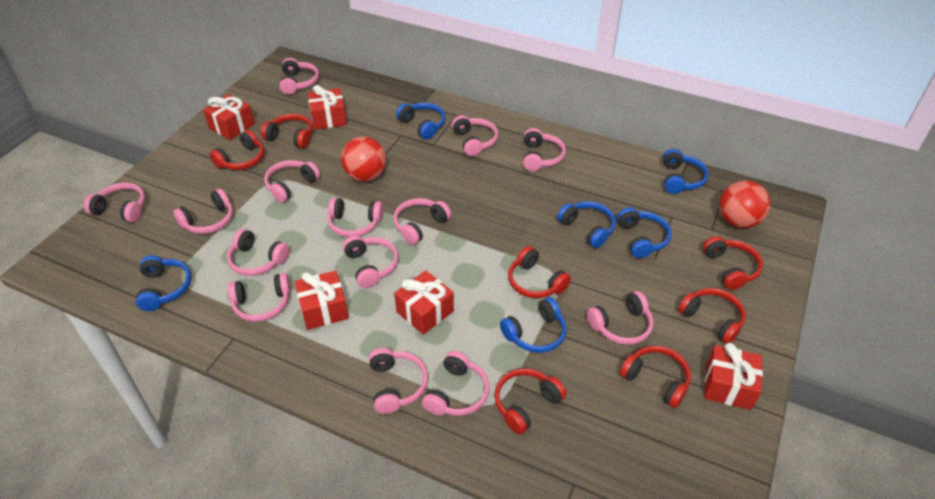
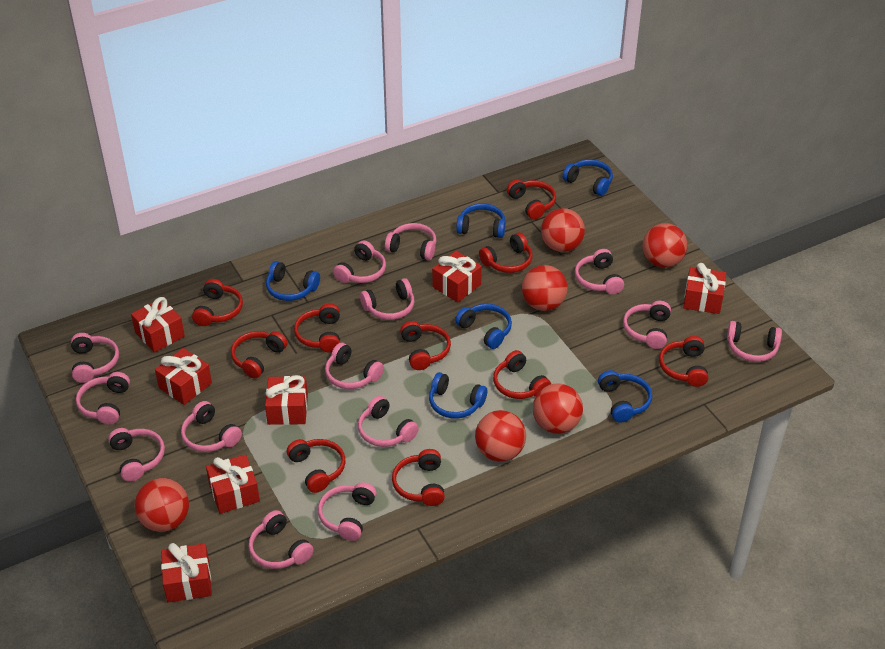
red ball: 2 -> 6
red gift: 5 -> 7
red headphones: 7 -> 10

